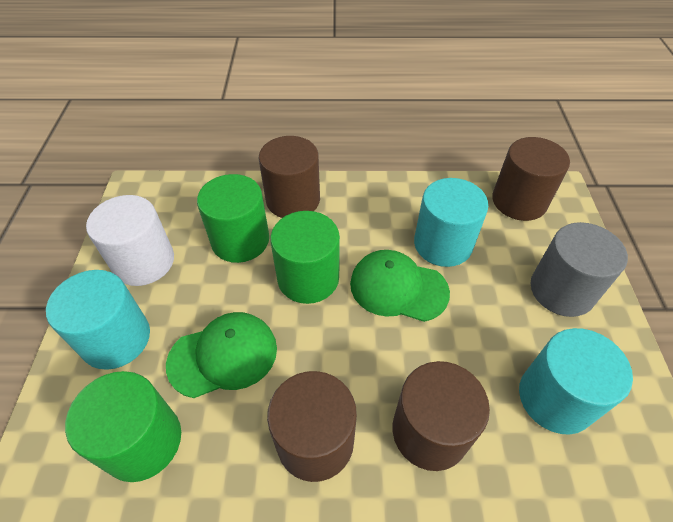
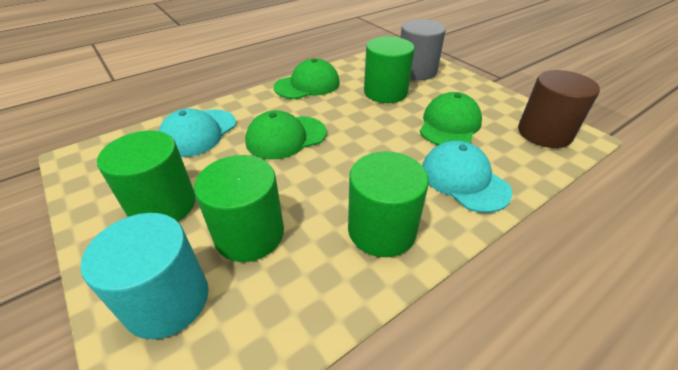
brown cylinder: 4 -> 1
green cap: 2 -> 3
green cylinder: 3 -> 4
turquoise cap: 0 -> 2
turquoise cylinder: 3 -> 1
white cylinder: 1 -> 0

